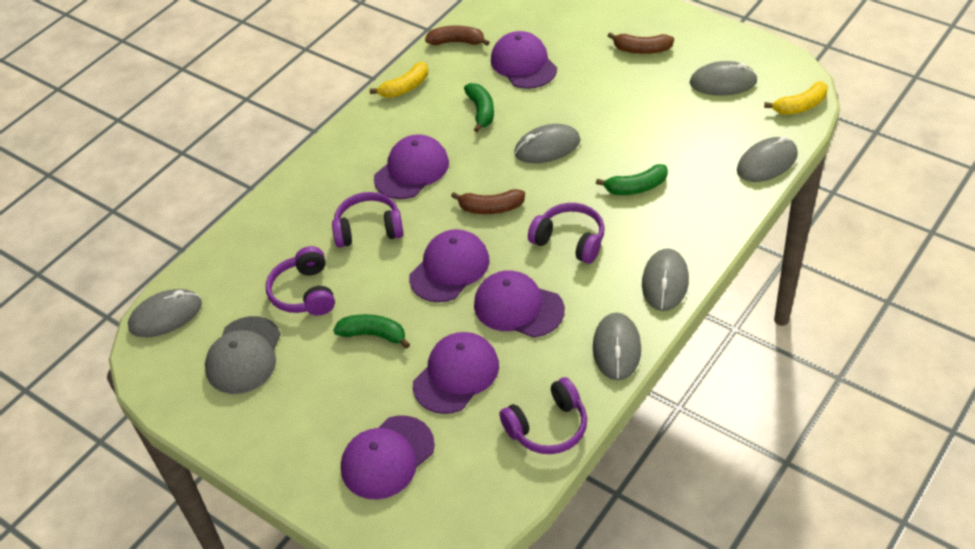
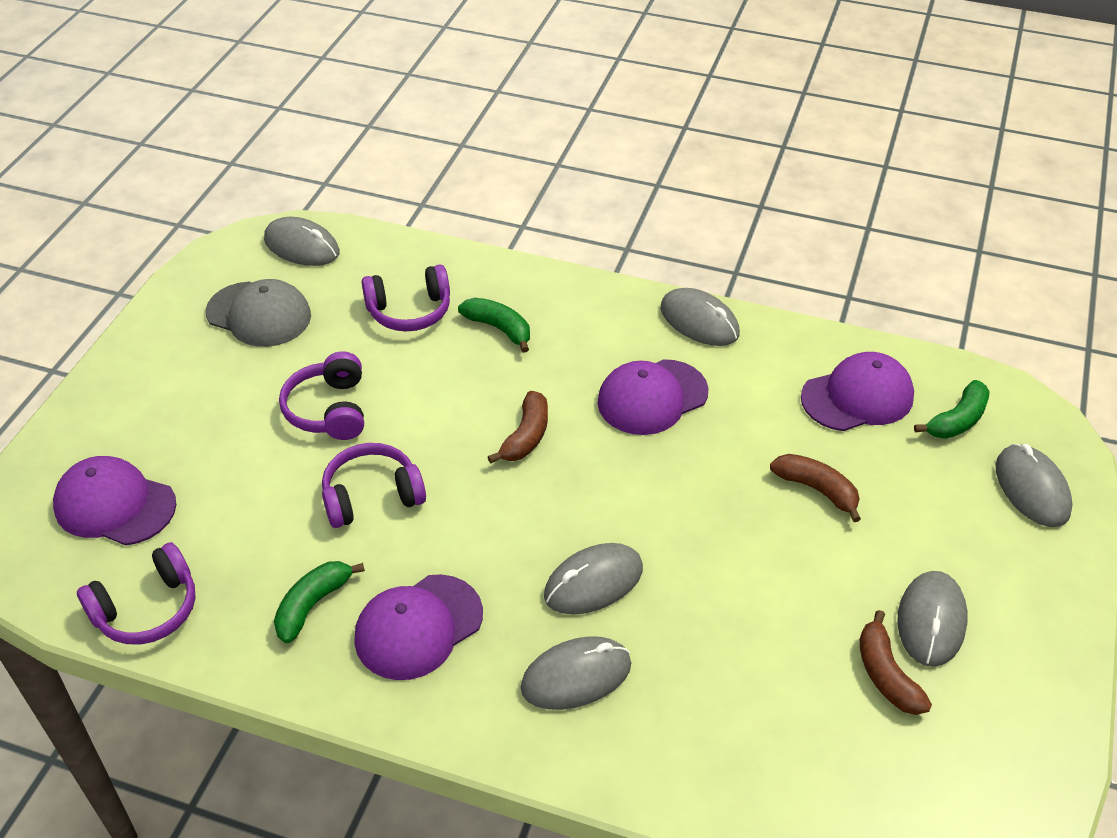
purple cap: 6 -> 4
yellow banana: 2 -> 0

